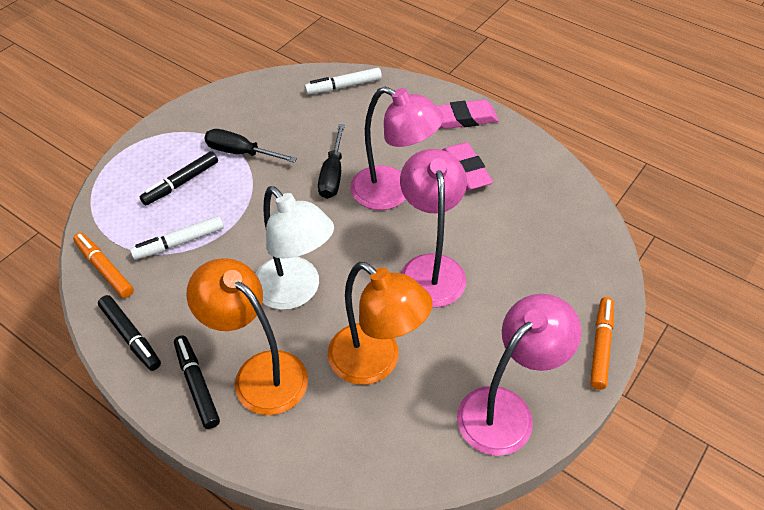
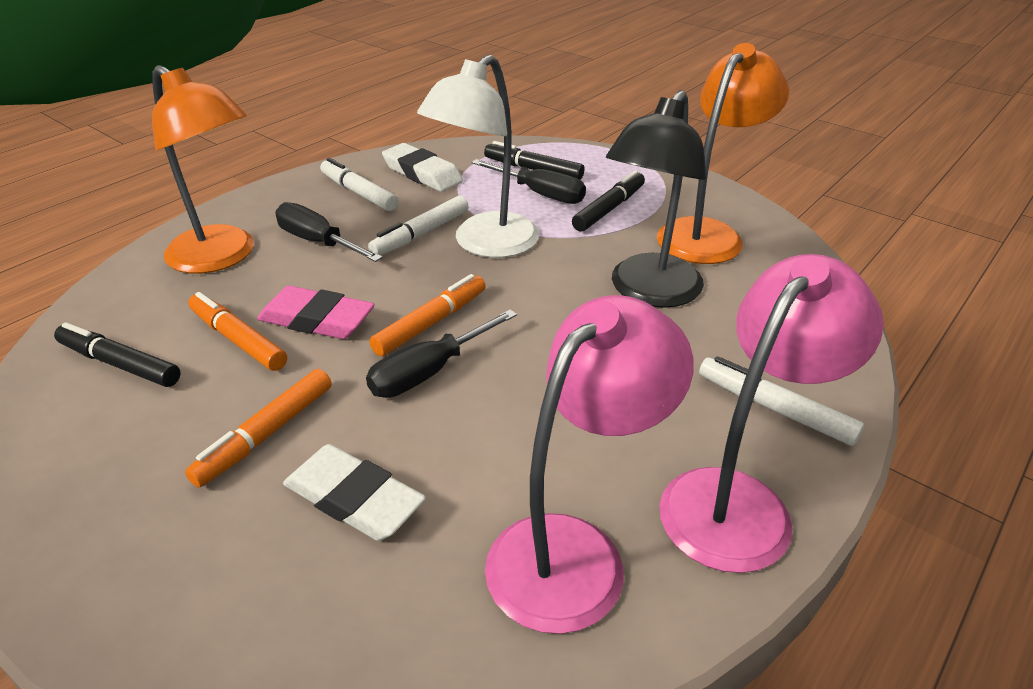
black lamp: 0 -> 1
black screwdriver: 2 -> 3
orange marker: 2 -> 3
pink eraser: 2 -> 1
pink lamp: 3 -> 2
white eraser: 0 -> 2
white marker: 2 -> 3

